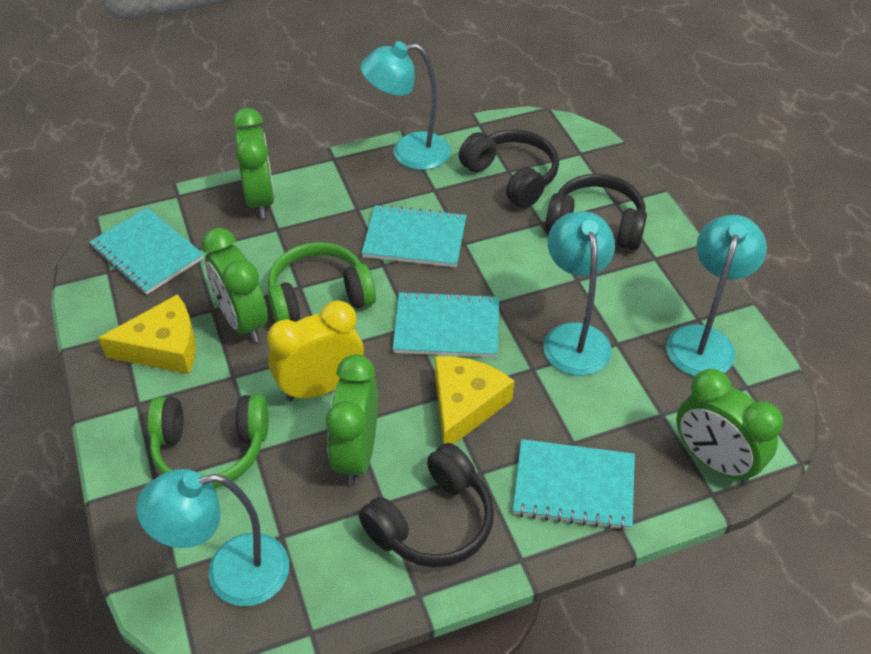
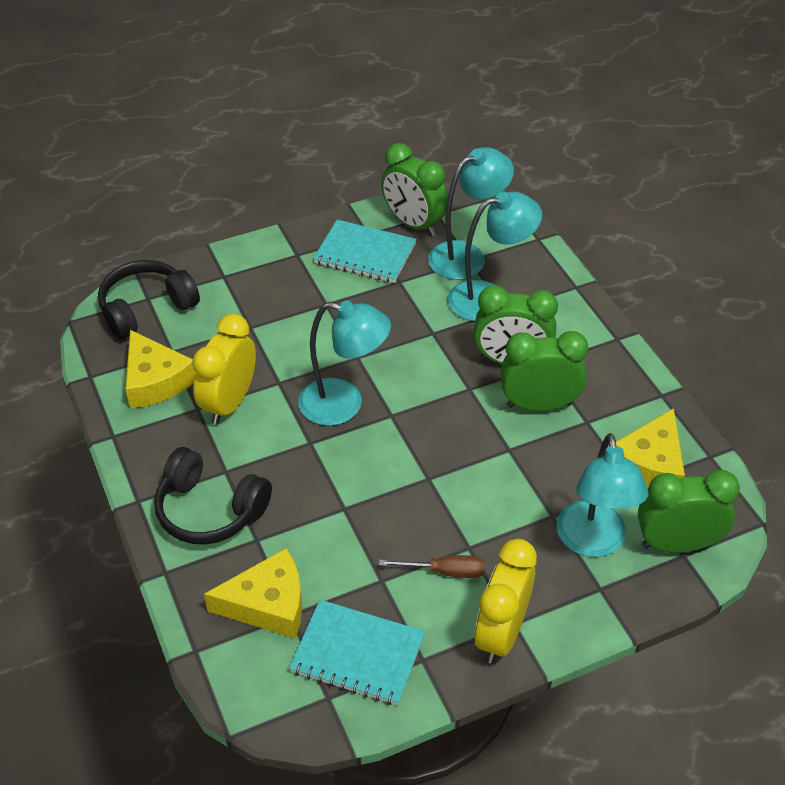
black headphones: 3 -> 2
brown screwdriver: 0 -> 1
green headphones: 2 -> 0
turquoise notebook: 4 -> 2
yellow cheese: 2 -> 3
yellow clock: 1 -> 2

